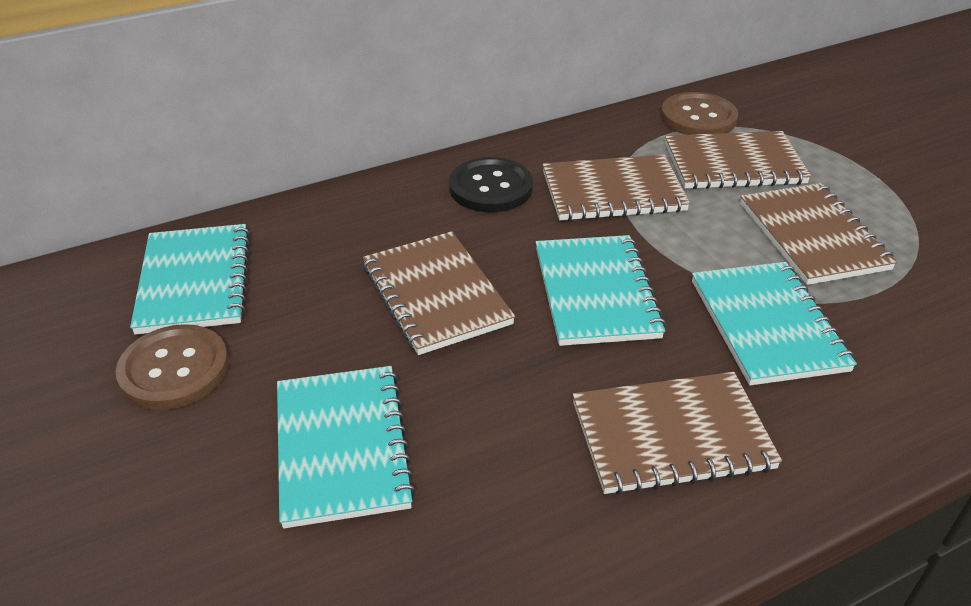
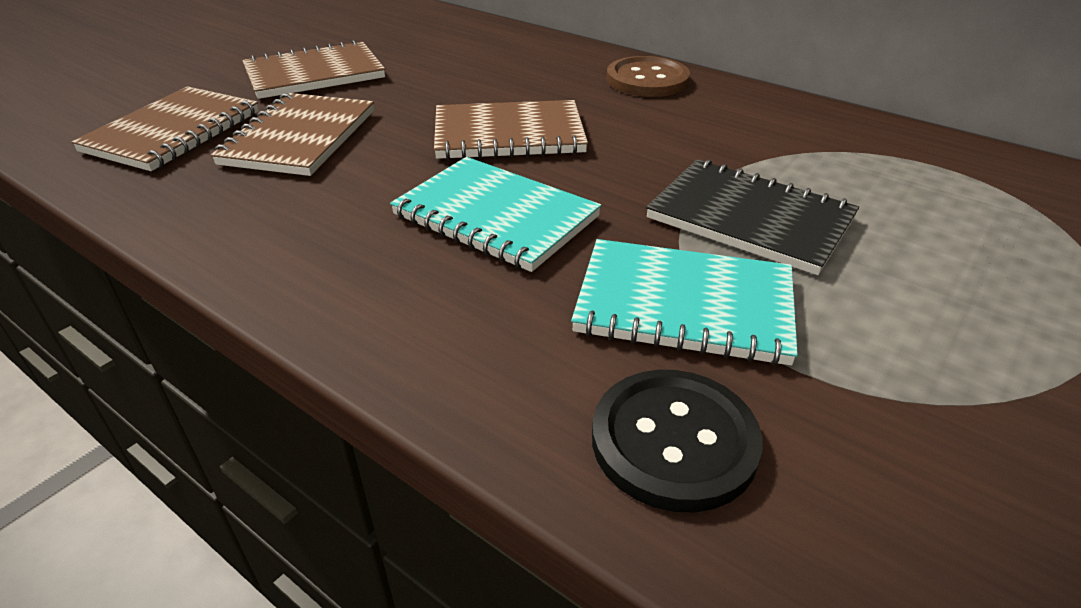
black notebook: 0 -> 1
brown button: 2 -> 1
brown notebook: 5 -> 4
turquoise notebook: 4 -> 2

